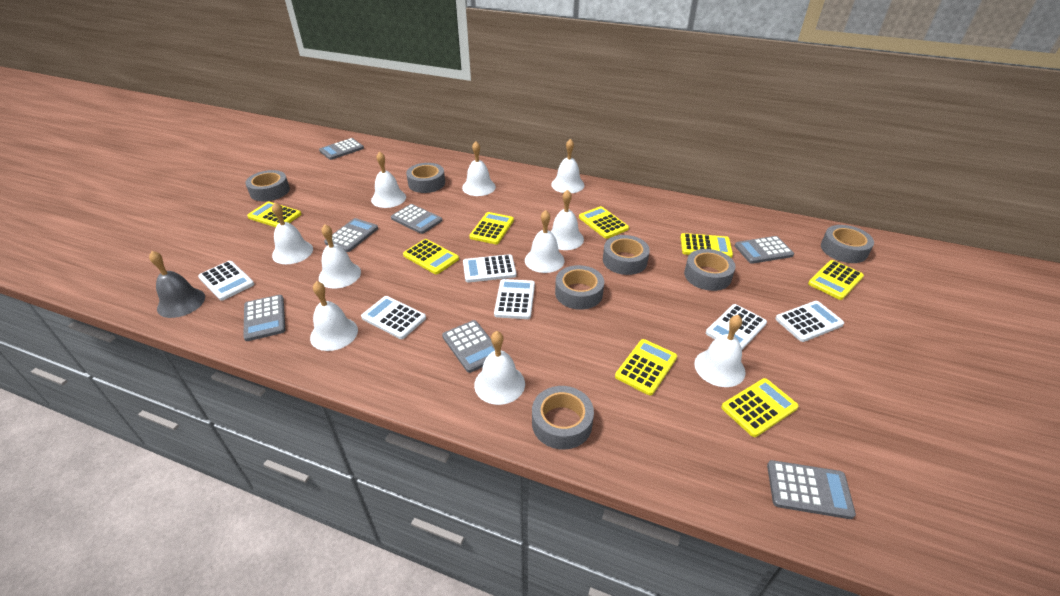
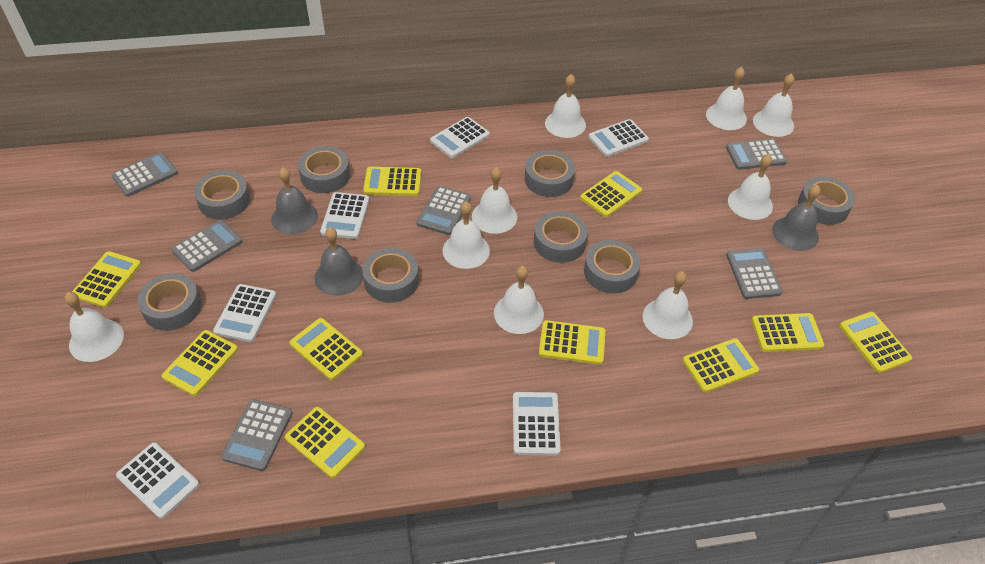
grey bell: 1 -> 3
grey calculator: 7 -> 6
grey tape: 7 -> 8
white bell: 10 -> 9
yellow calculator: 8 -> 10

